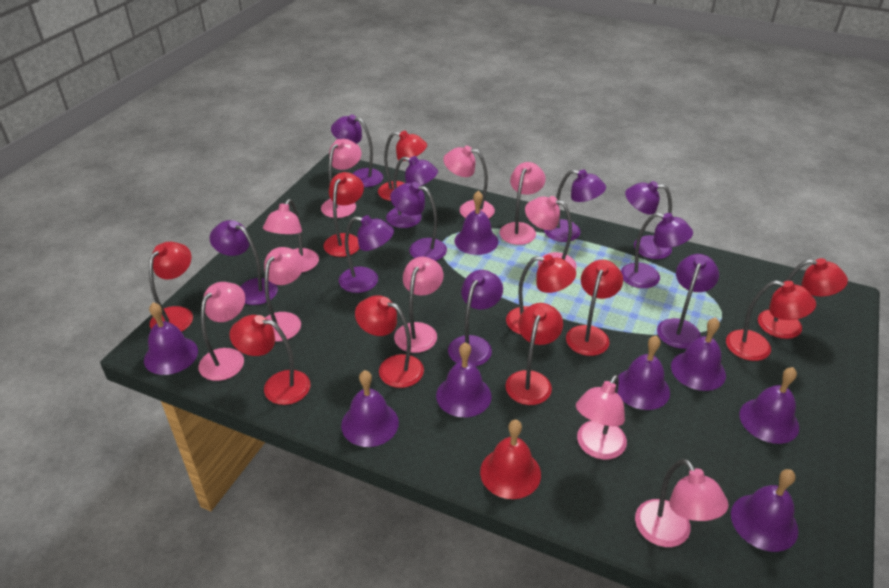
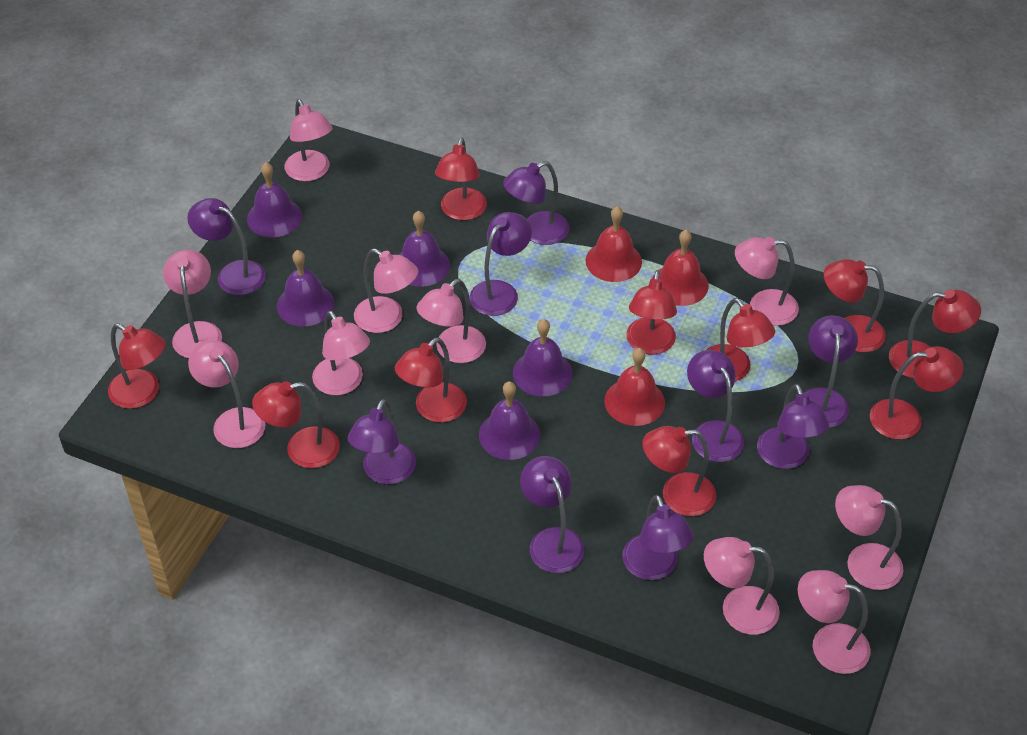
purple bell: 8 -> 5
purple lamp: 10 -> 9
red bell: 1 -> 3

